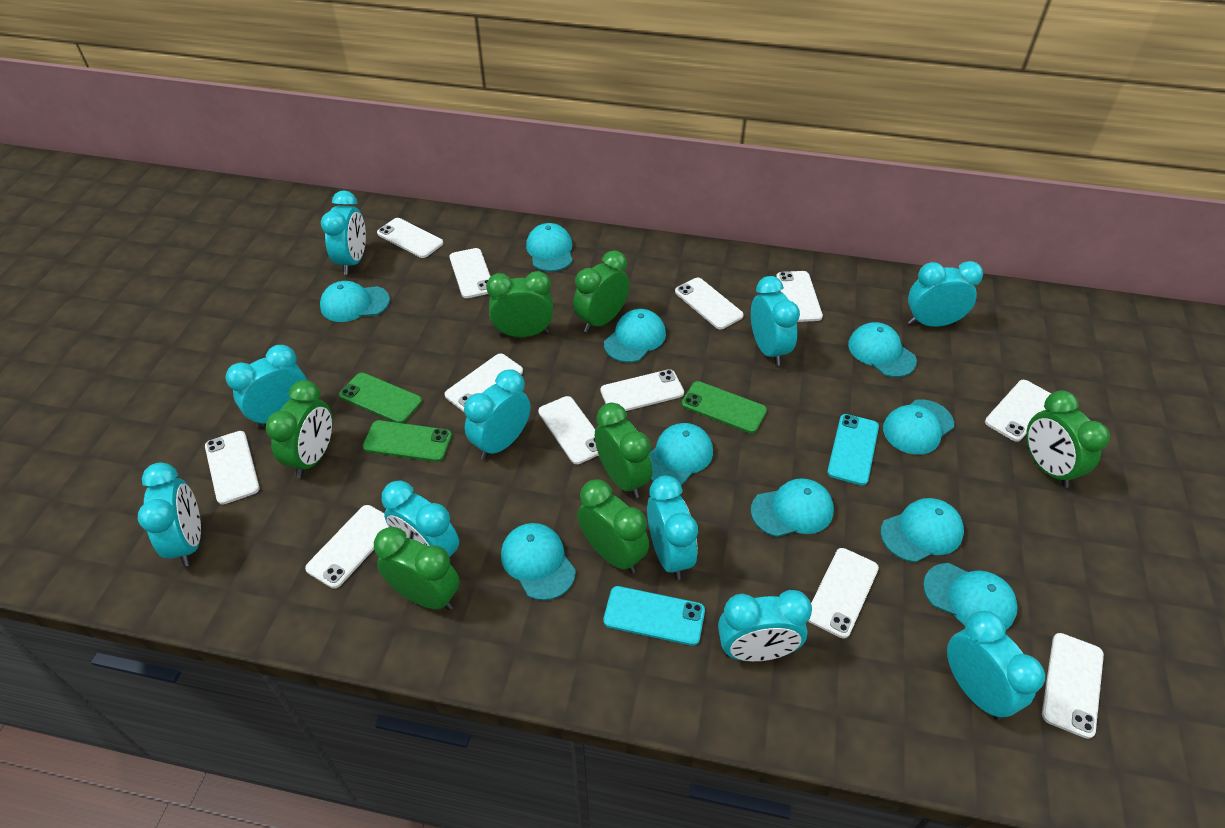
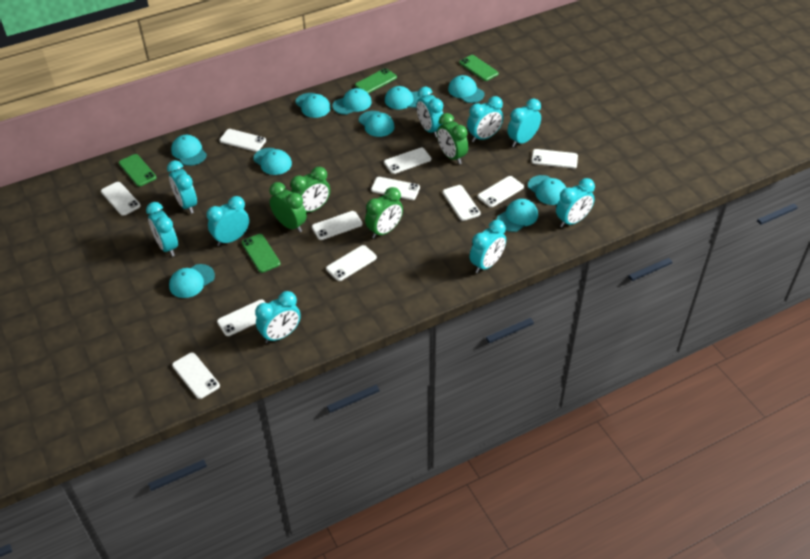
green clock: 7 -> 4
green phone: 3 -> 4
turquoise clock: 10 -> 9
turquoise phone: 2 -> 0
white phone: 12 -> 11

